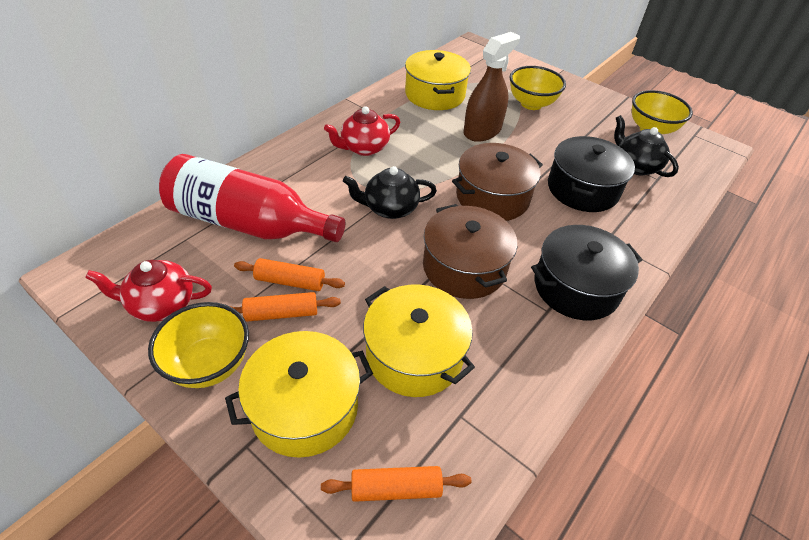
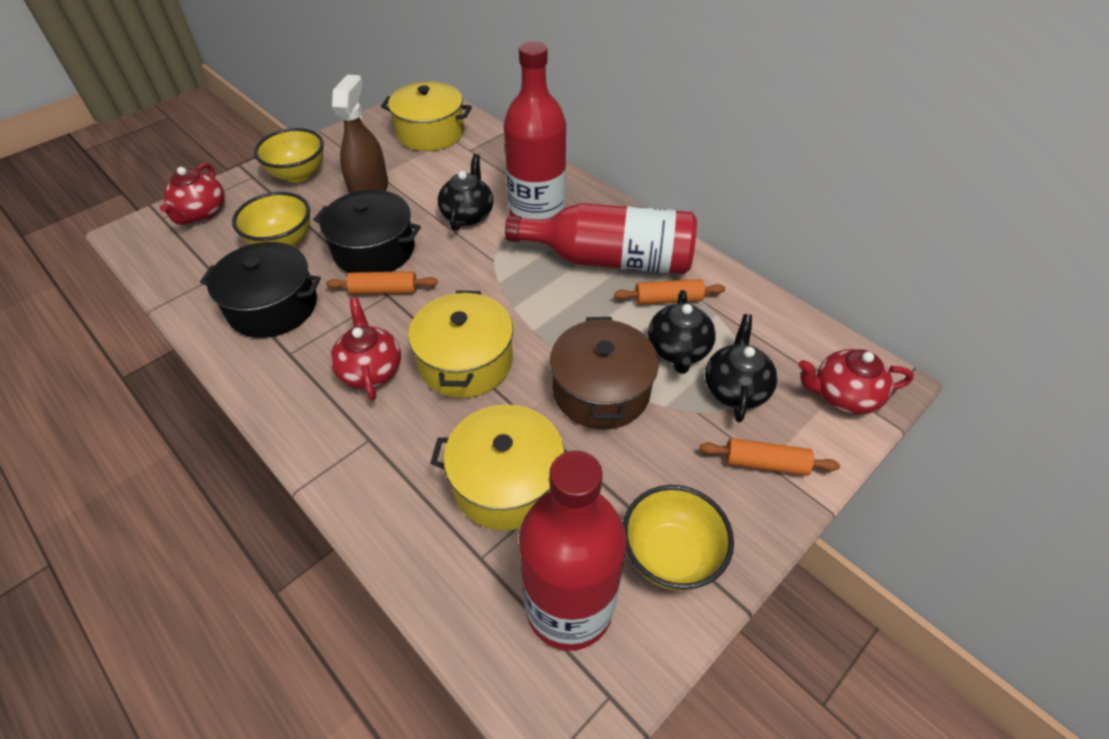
black teapot: 2 -> 3
brown pot: 2 -> 1
red bottle: 1 -> 3
red teapot: 2 -> 3

